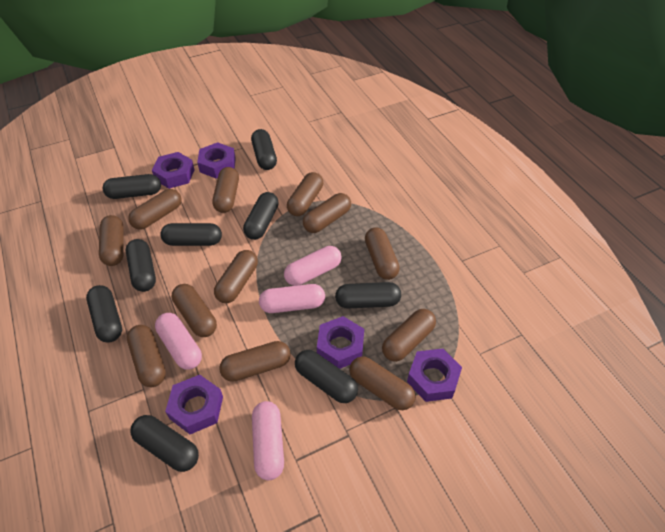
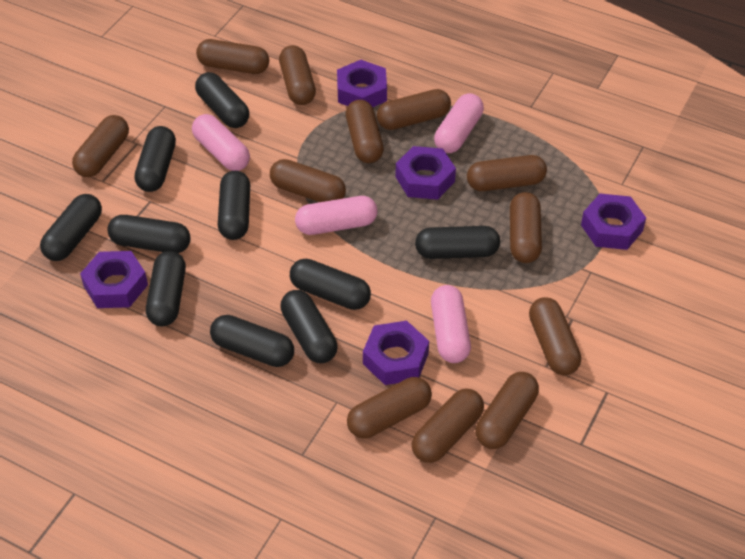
black capsule: 9 -> 10

